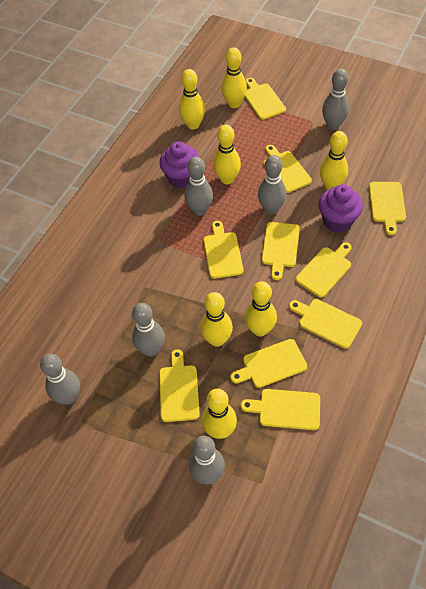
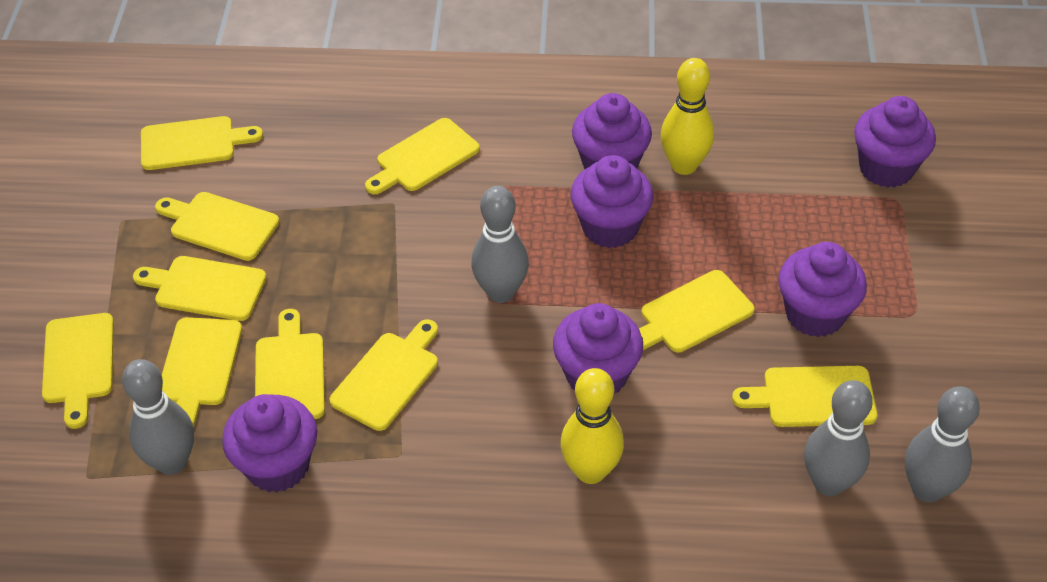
grey bowling pin: 6 -> 4
purple cupcake: 2 -> 6
yellow bowling pin: 7 -> 2

